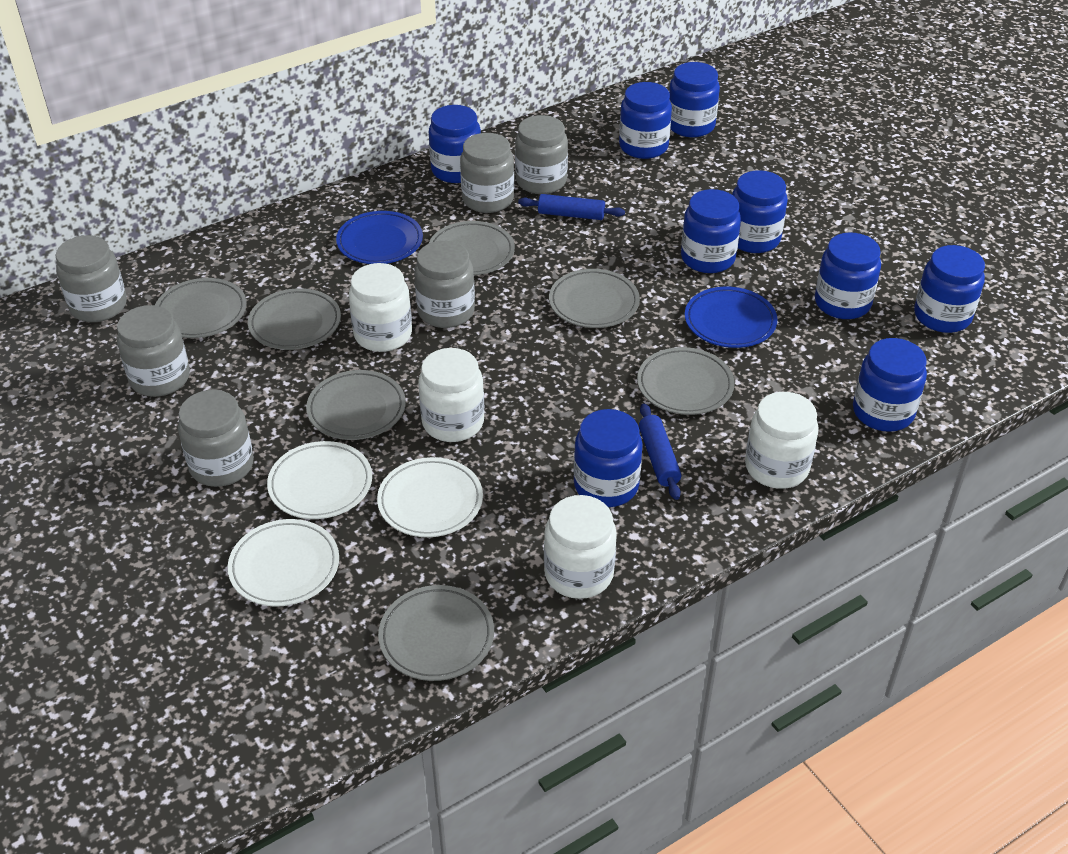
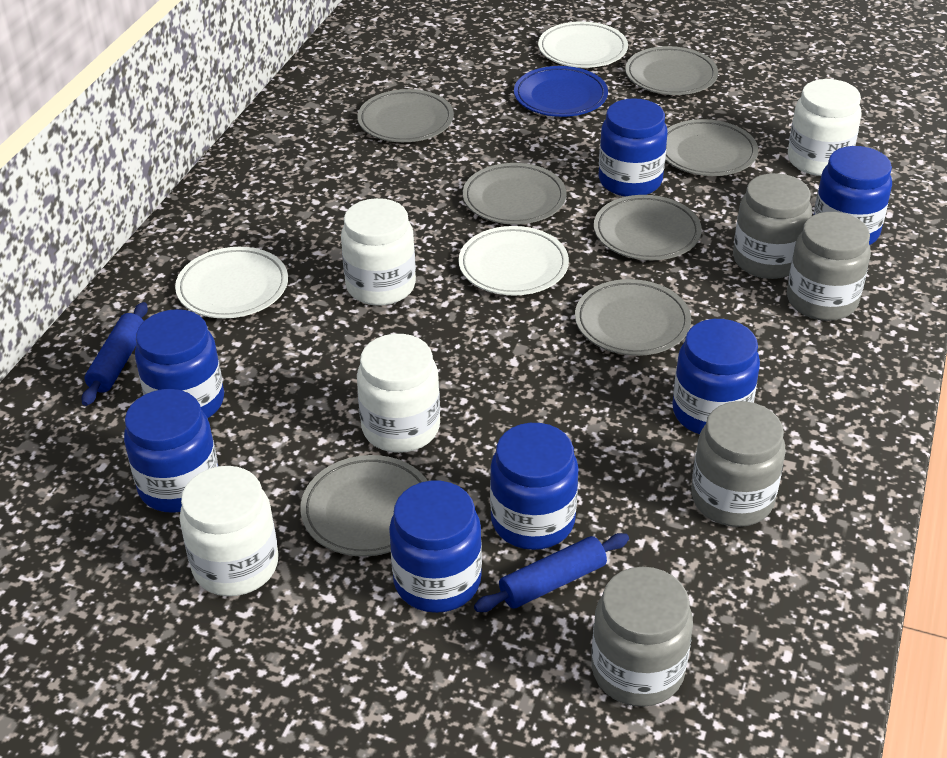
blue jar: 9 -> 7
blue plate: 2 -> 1
grey jar: 6 -> 4

